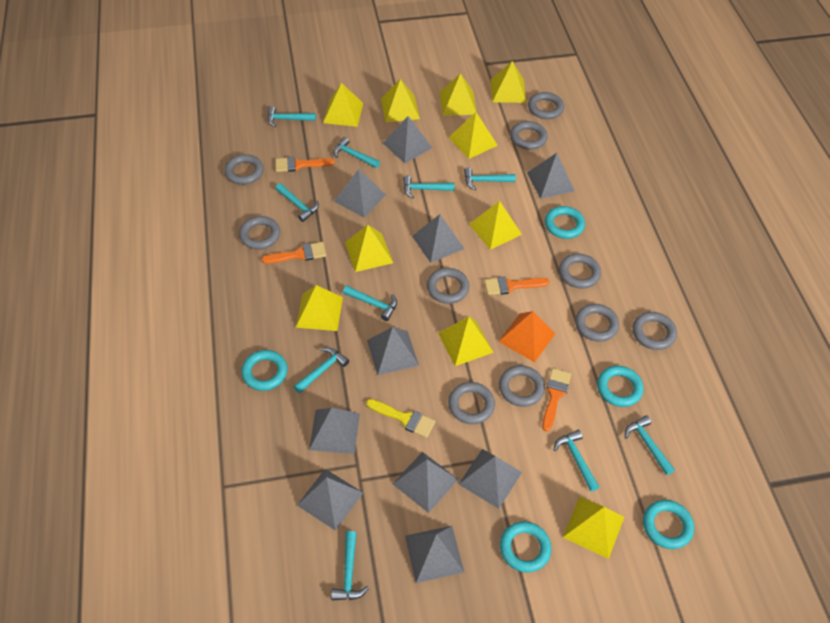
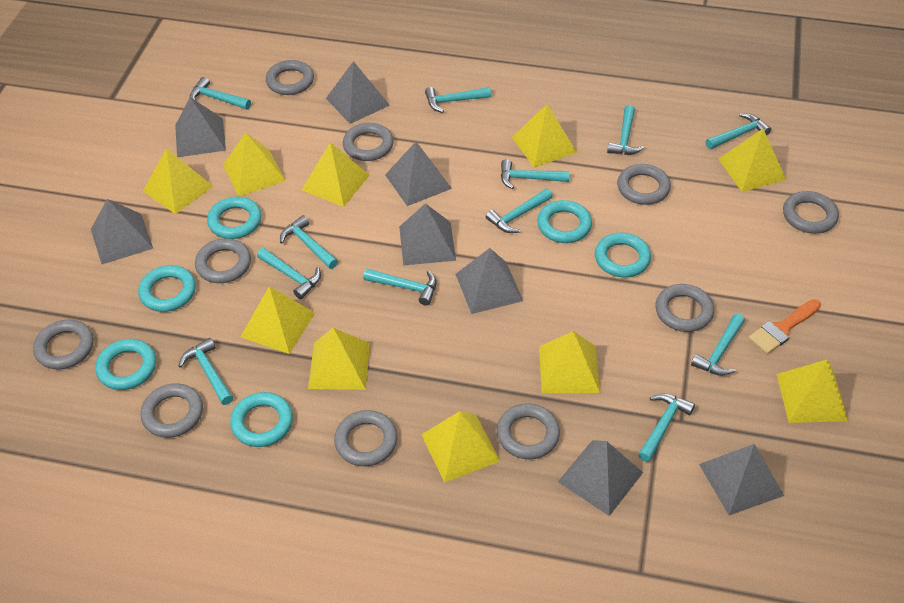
grey pyramid: 10 -> 8
orange brush: 4 -> 1
orange pyramid: 1 -> 0
turquoise hammer: 10 -> 12
turquoise ring: 5 -> 6
yellow brush: 1 -> 0

